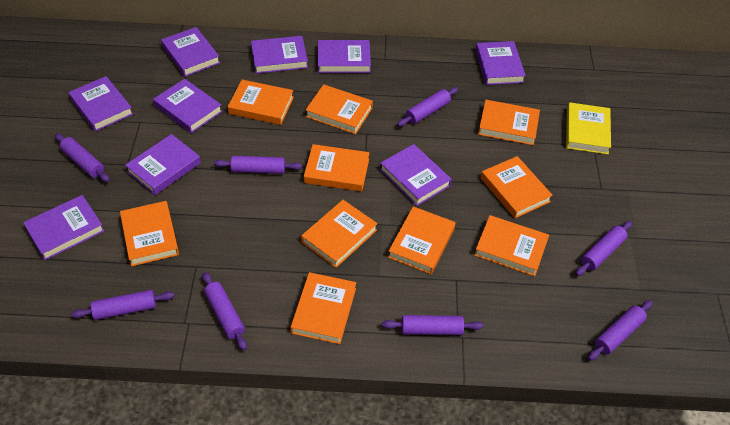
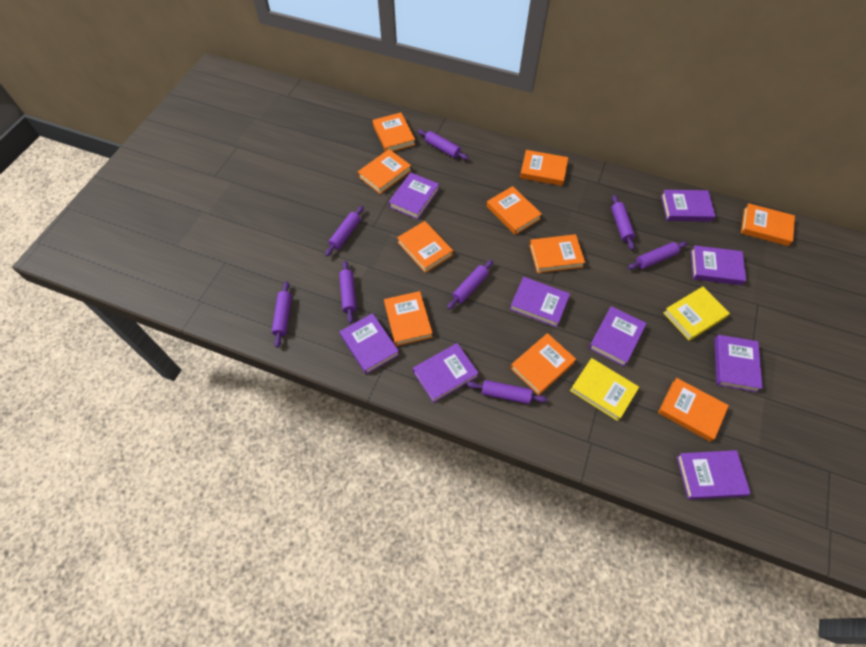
yellow book: 1 -> 2

